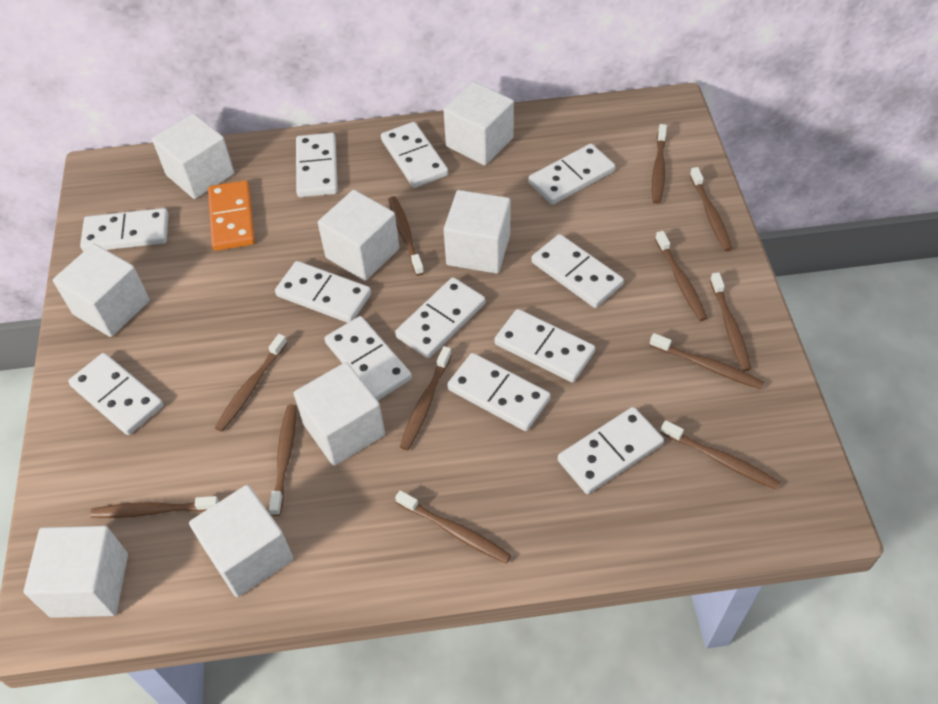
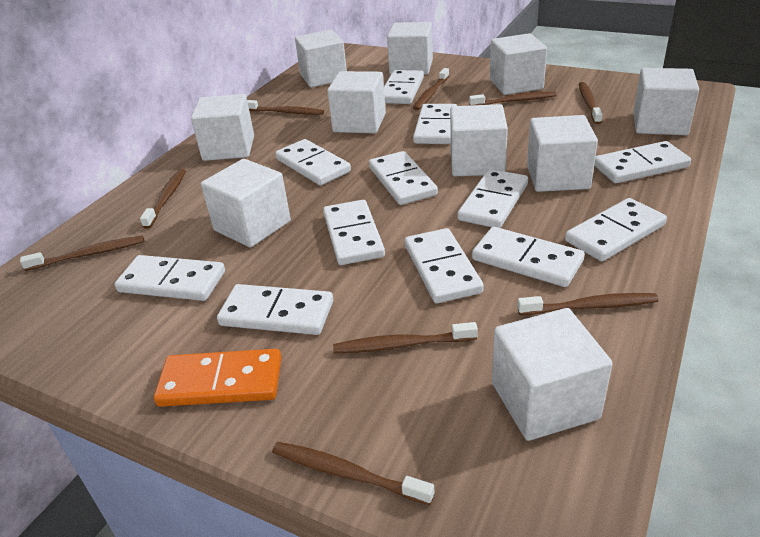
brown toothbrush: 12 -> 9
white cube: 8 -> 10

